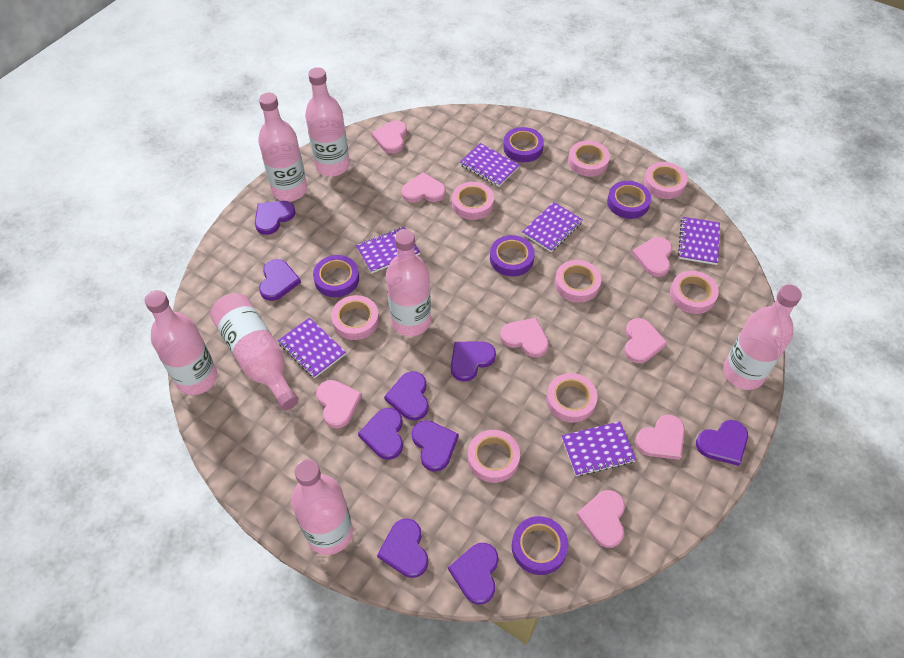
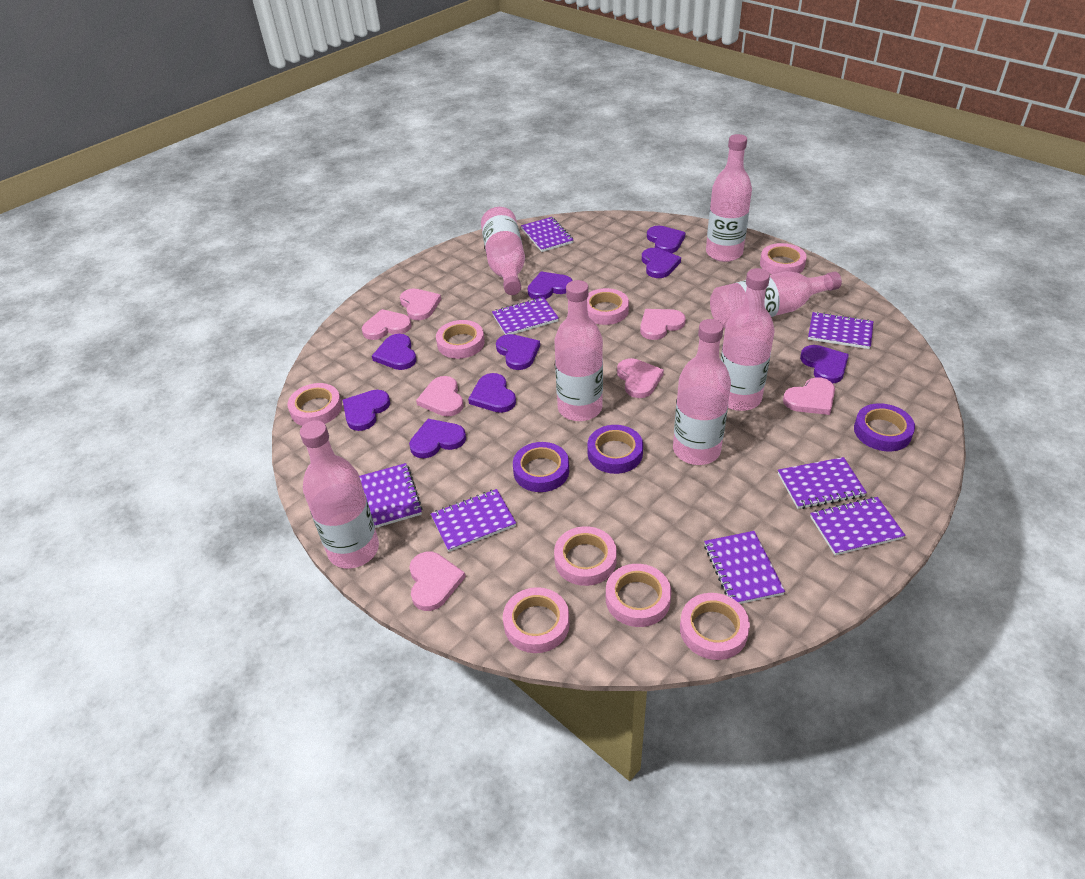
pink heart: 8 -> 7
purple notebook: 6 -> 8
purple tape: 5 -> 3

